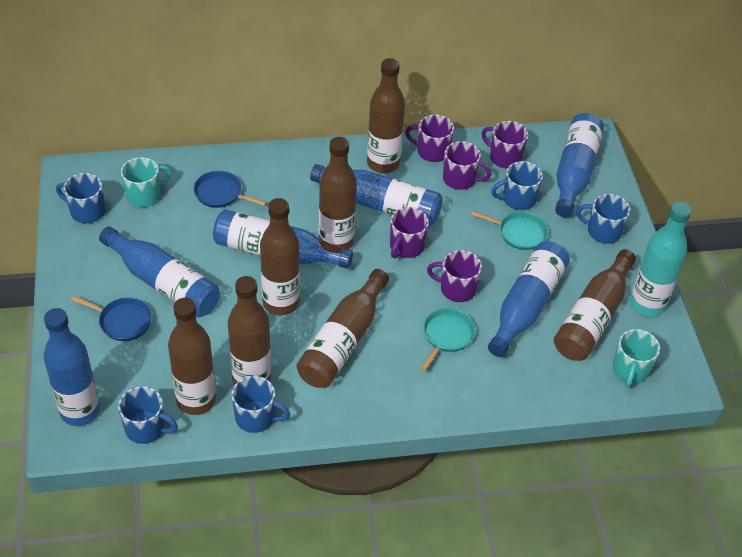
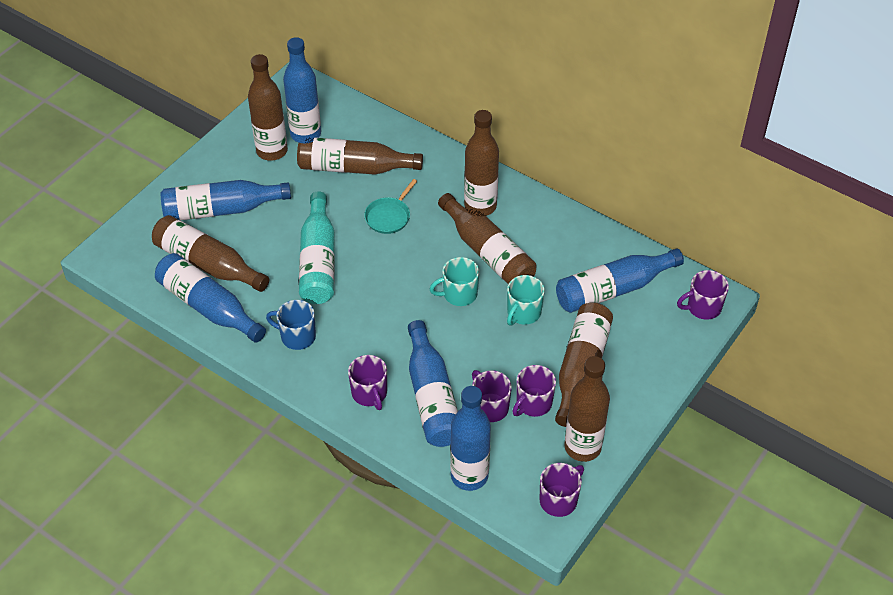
blue mug: 5 -> 1
blue pan: 2 -> 0
turquoise pan: 2 -> 1

